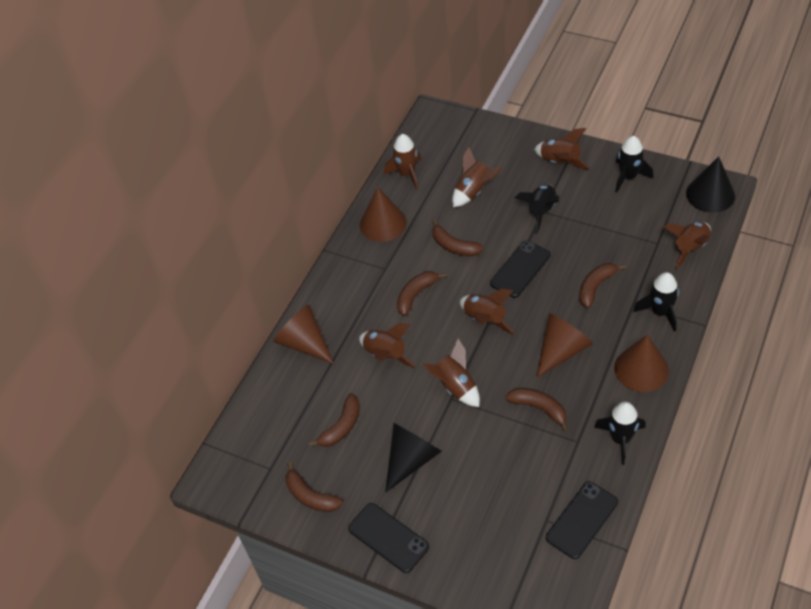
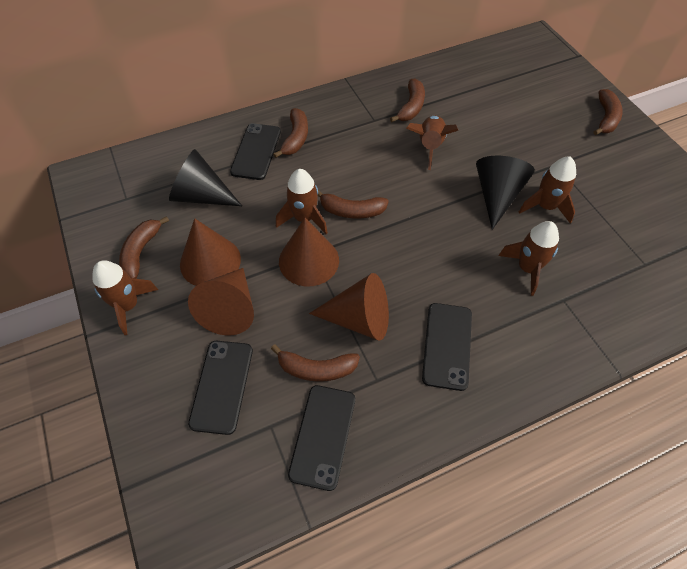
black phone: 3 -> 4
black rocket: 4 -> 0
brown rocket: 7 -> 5

